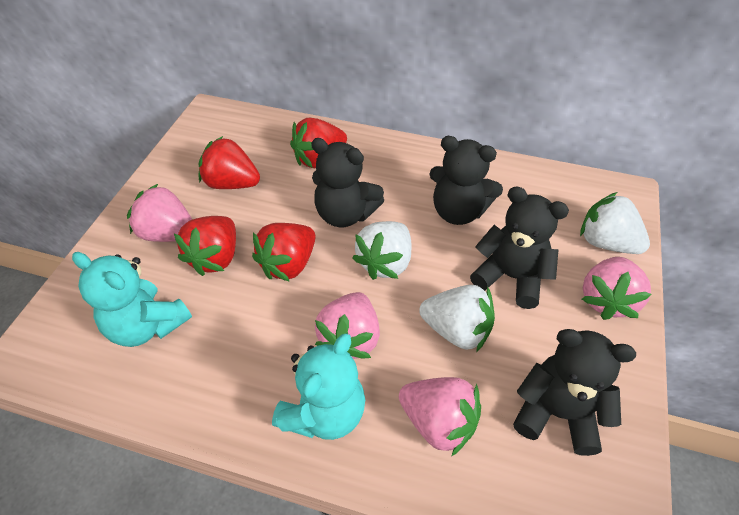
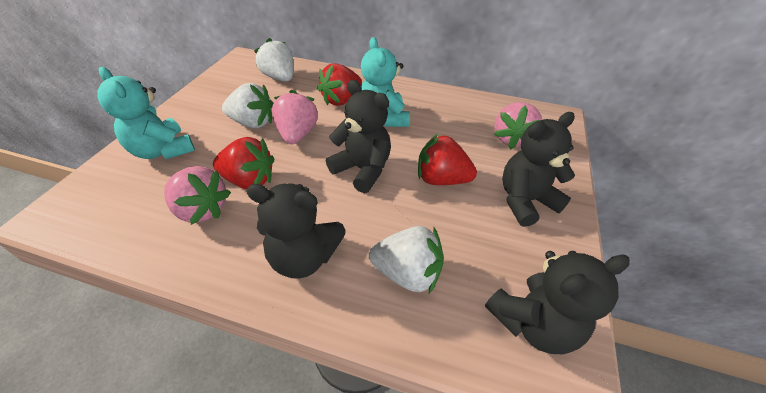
pink strawberry: 4 -> 3
red strawberry: 4 -> 3

